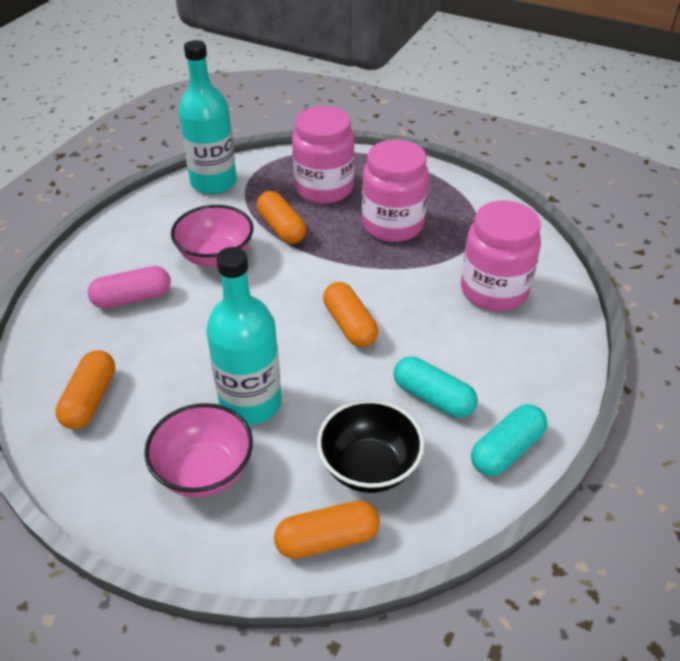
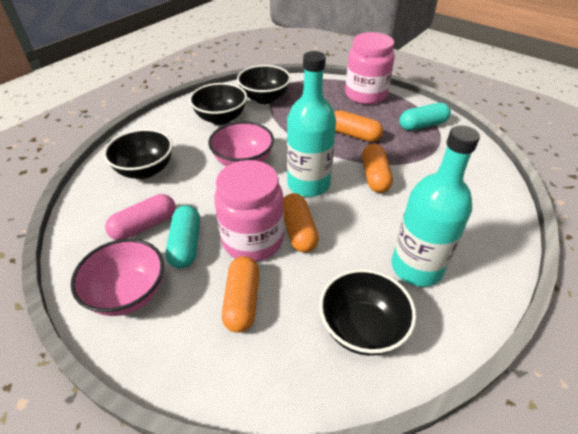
black bowl: 1 -> 4
pink jar: 3 -> 2

